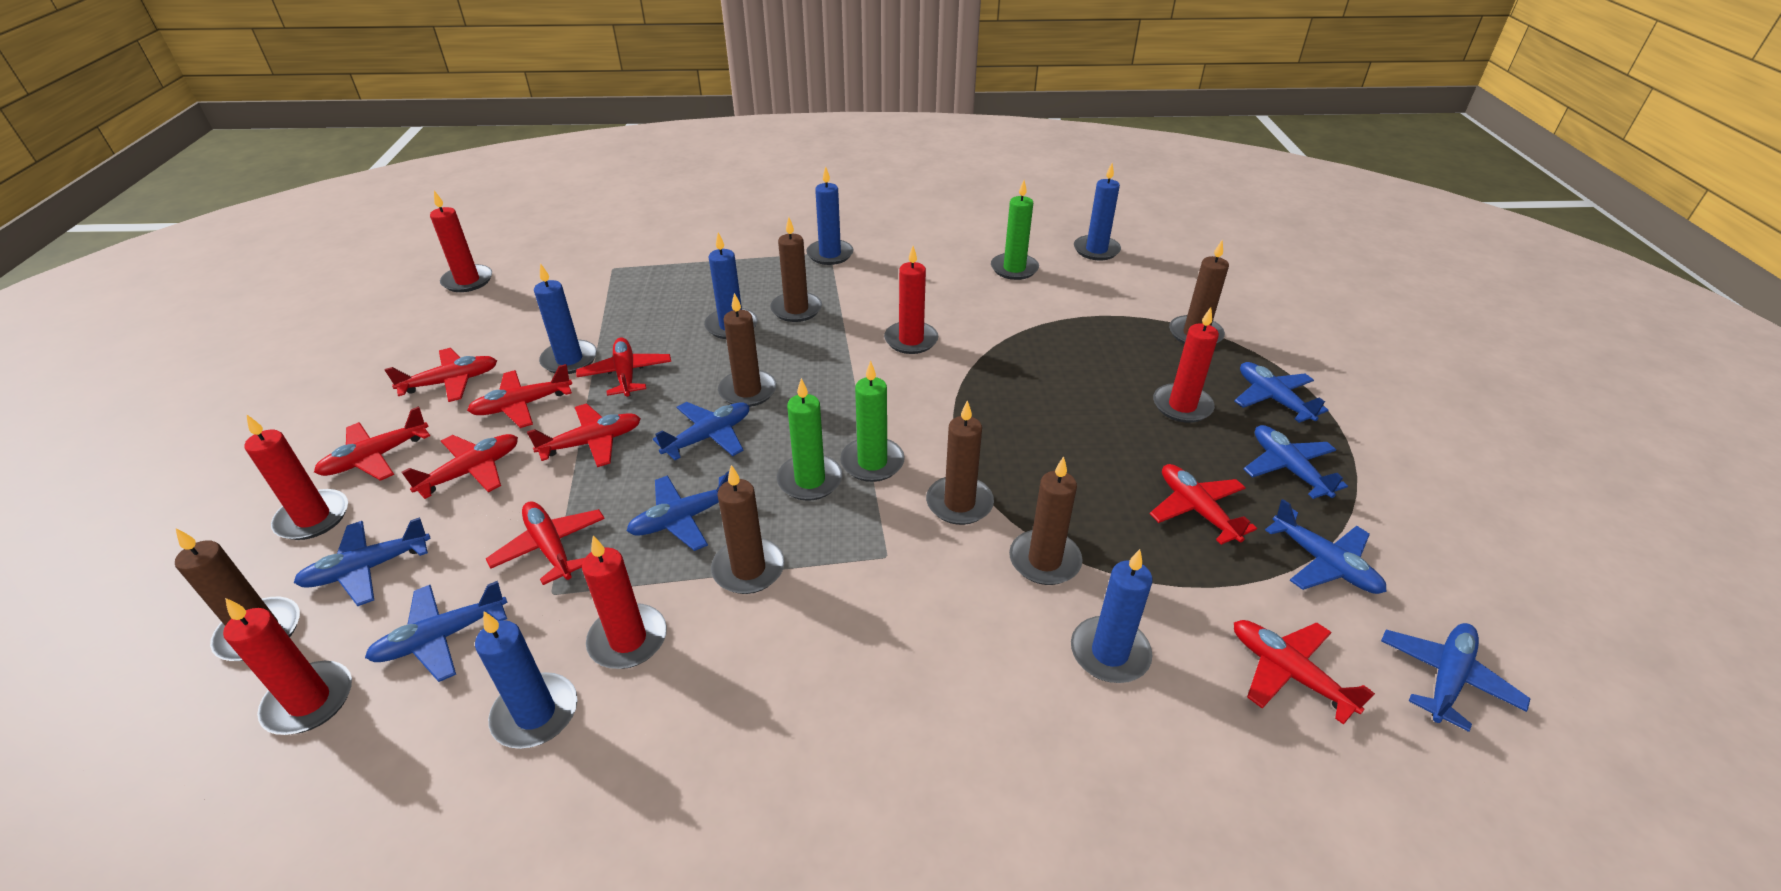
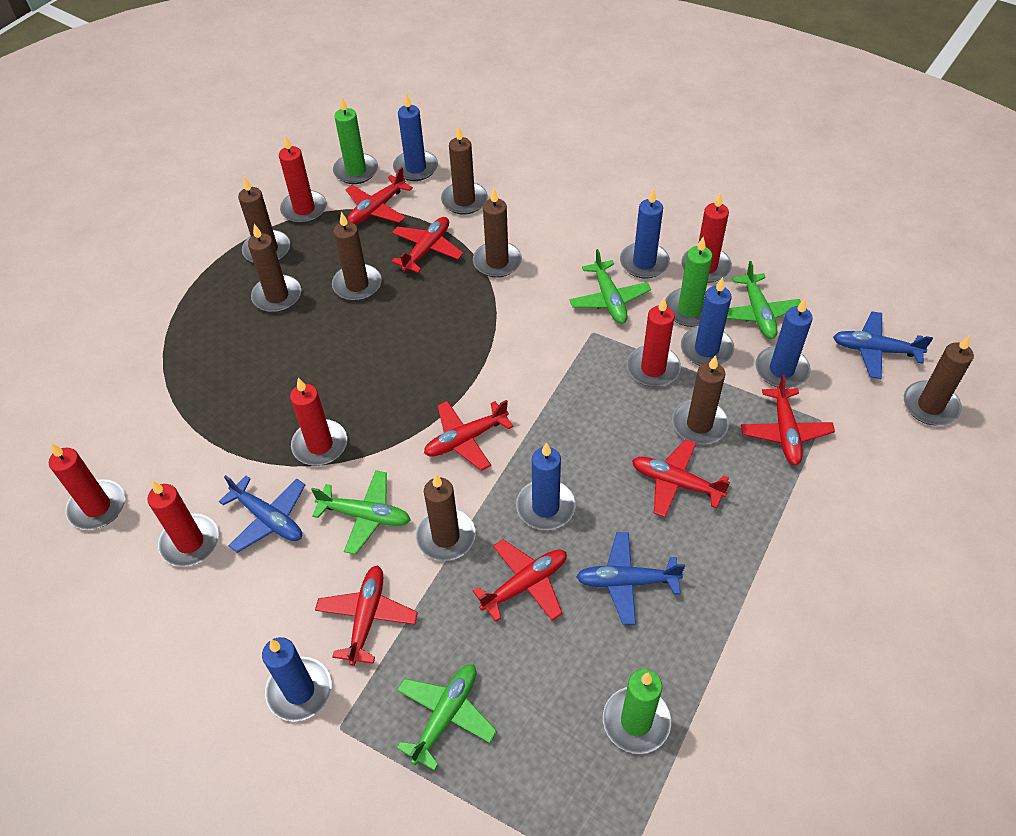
blue plane: 8 -> 3
brown candle: 7 -> 8
green plane: 0 -> 4
red plane: 9 -> 7

